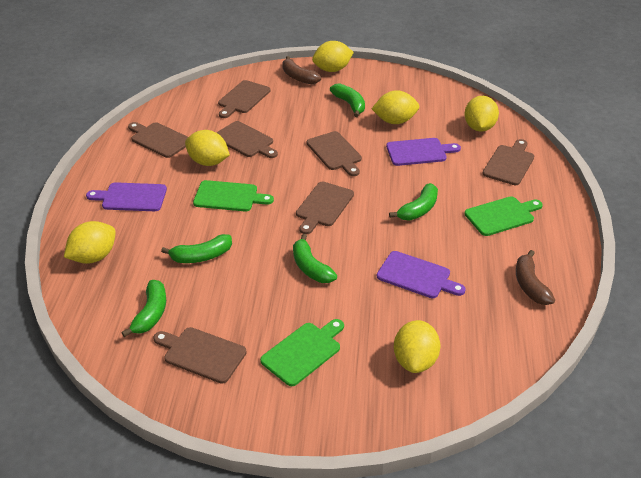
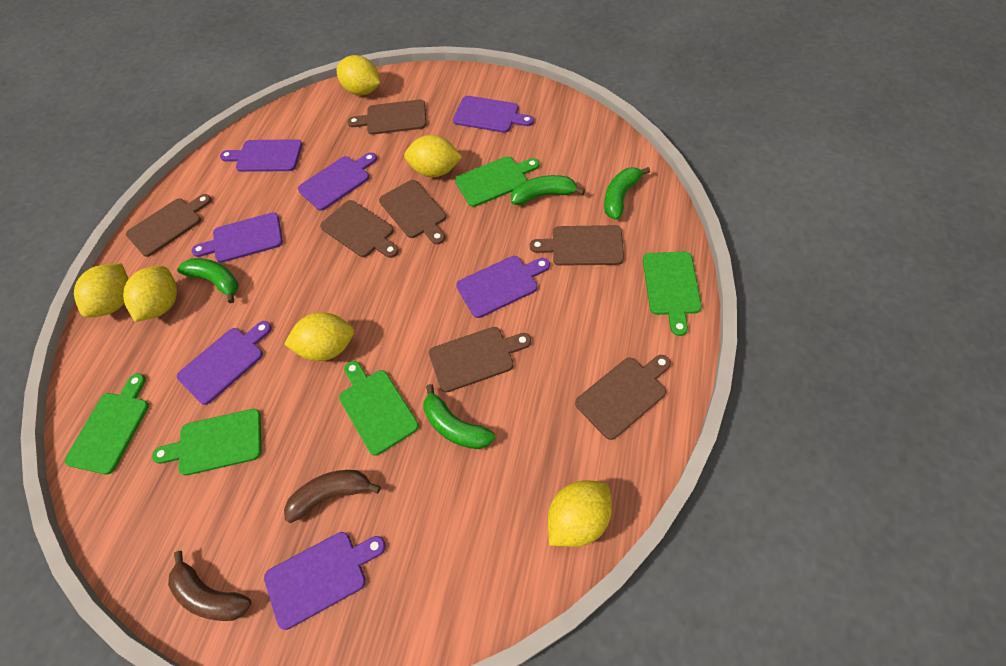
green banana: 5 -> 4
green cutting board: 3 -> 5
purple cutting board: 3 -> 7

